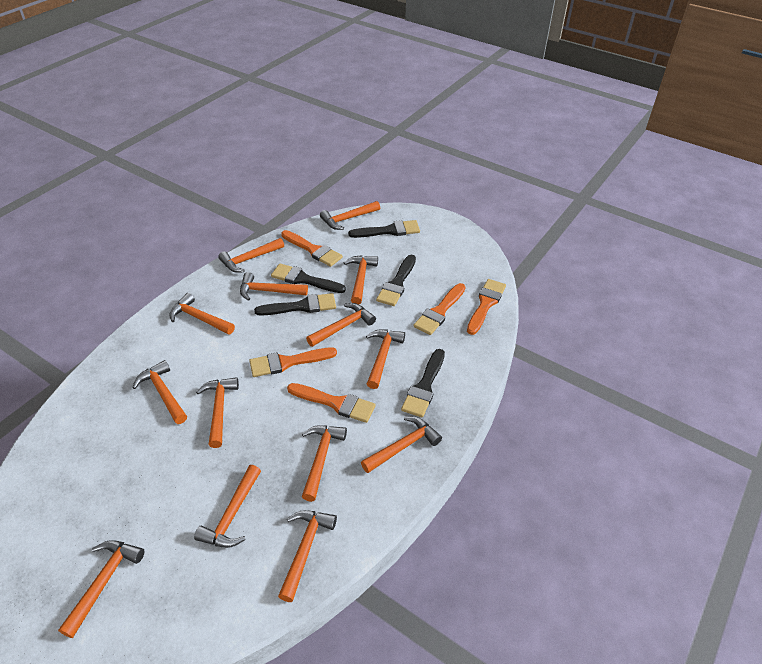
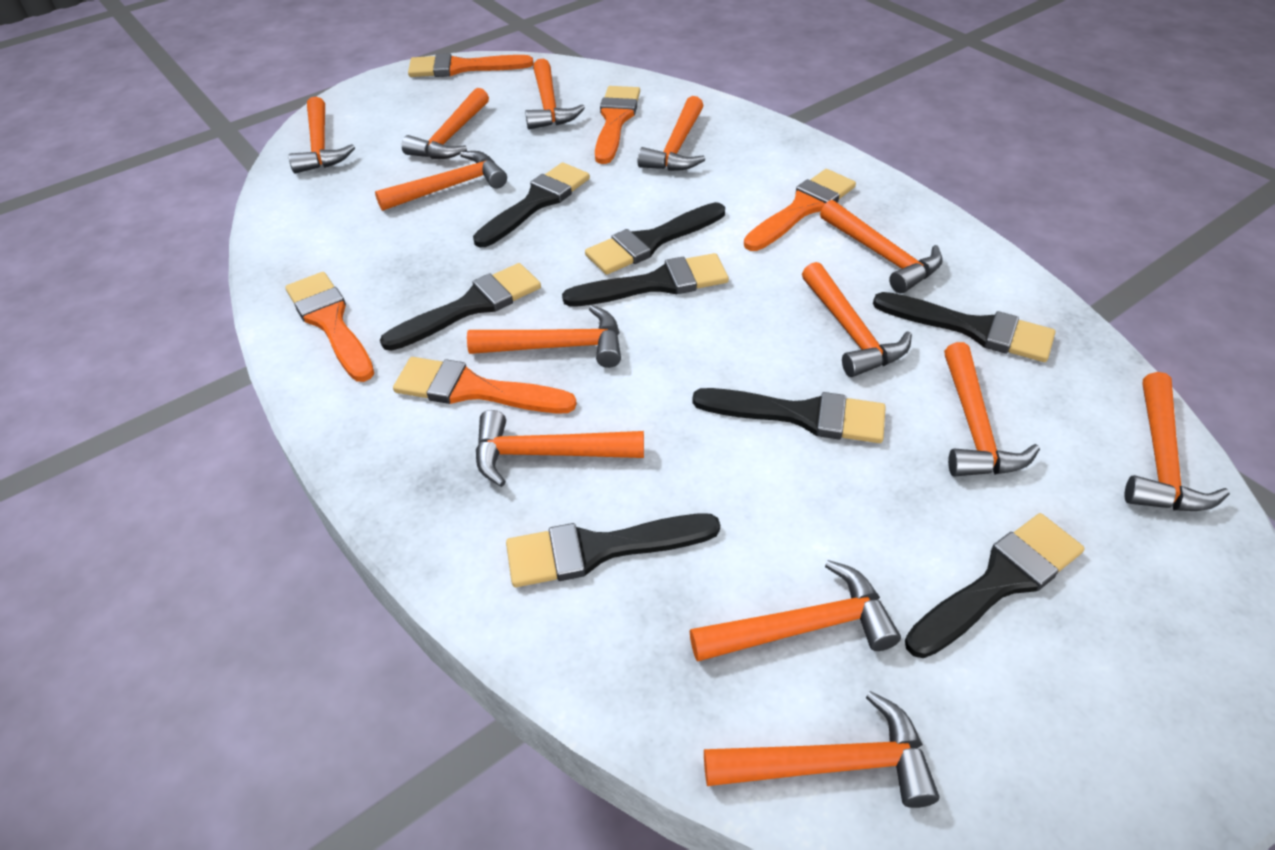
black brush: 5 -> 8
orange hammer: 14 -> 13

